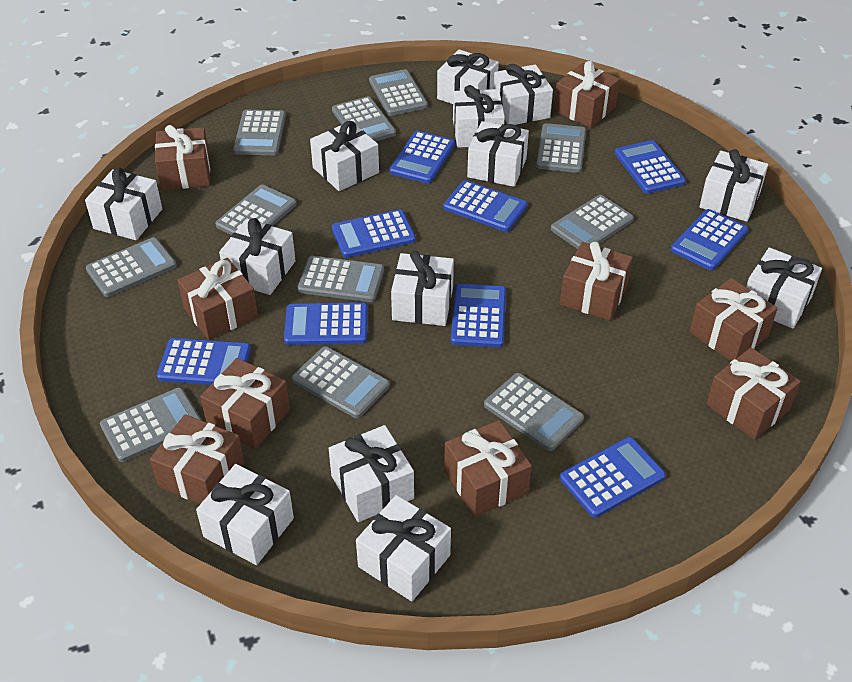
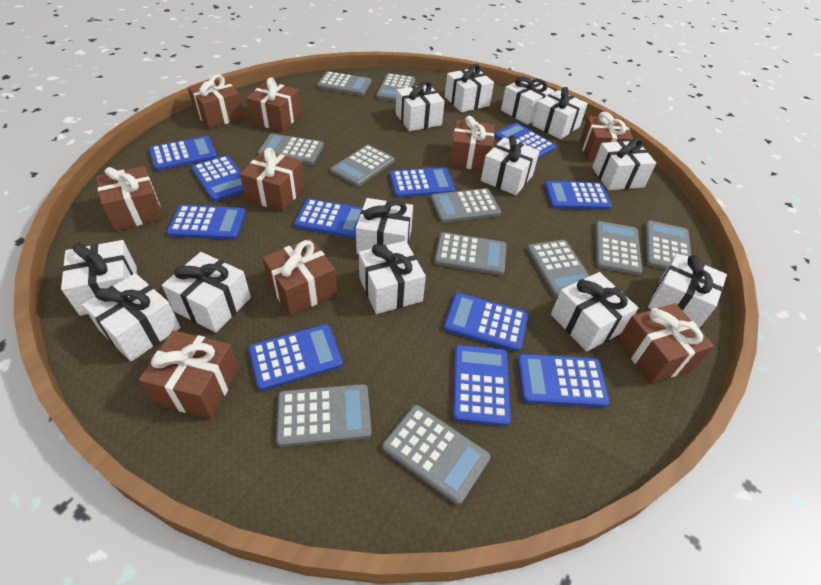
blue calculator: 9 -> 11

